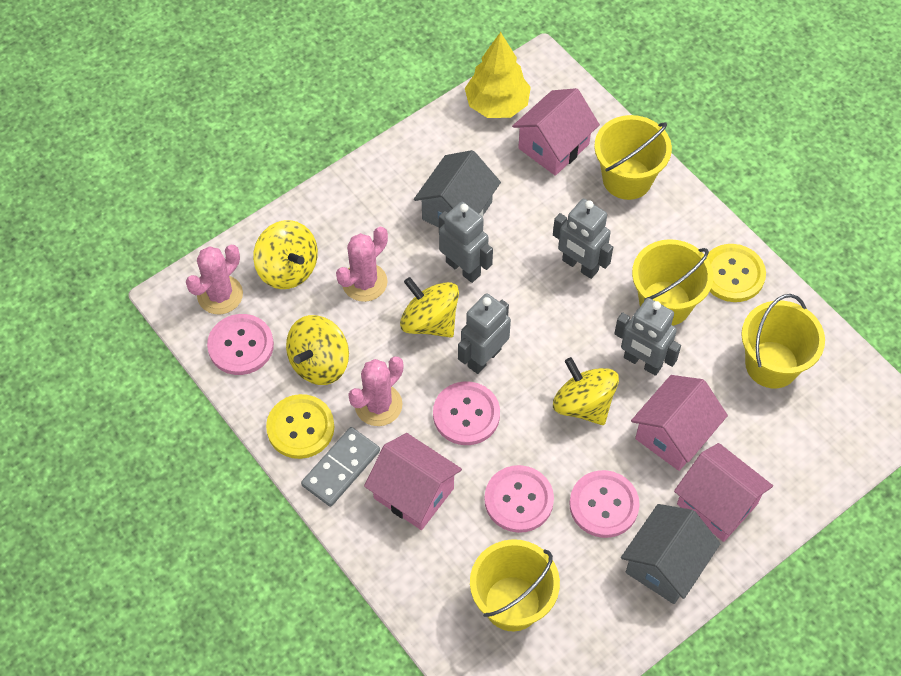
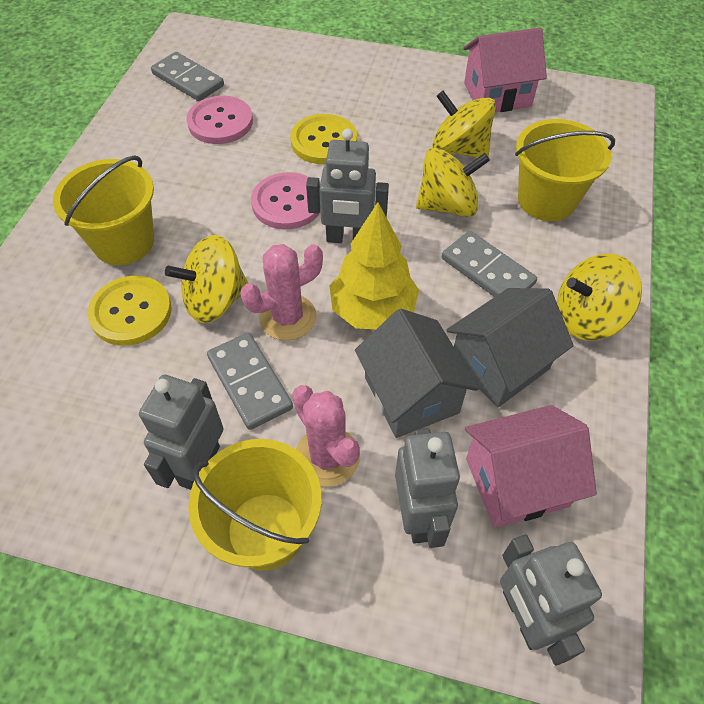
grey domino: 1 -> 3
pink button: 4 -> 2
pink cactus: 3 -> 2
pink house: 4 -> 2
yellow bucket: 4 -> 3

